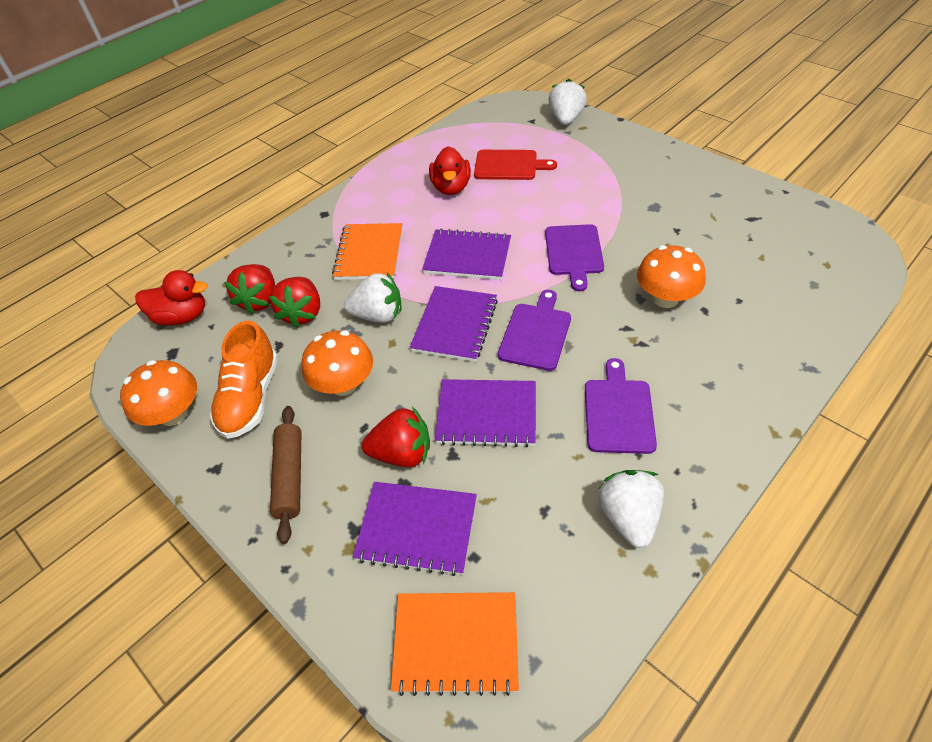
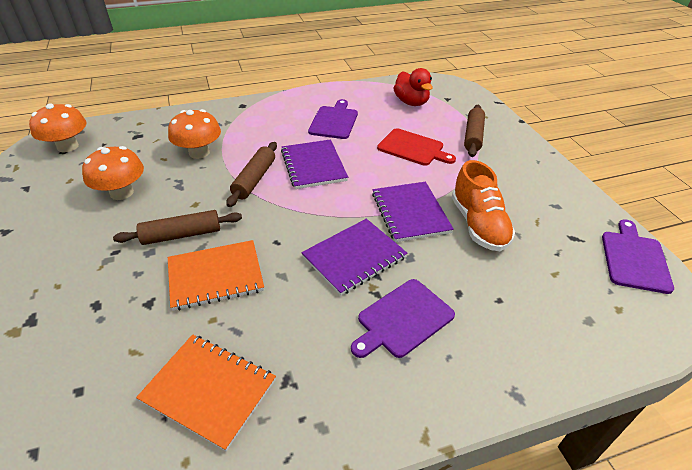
brown rolling pin: 1 -> 3
purple notebook: 4 -> 3
red duck: 2 -> 1
red strawberry: 3 -> 0
white strawberry: 3 -> 0

